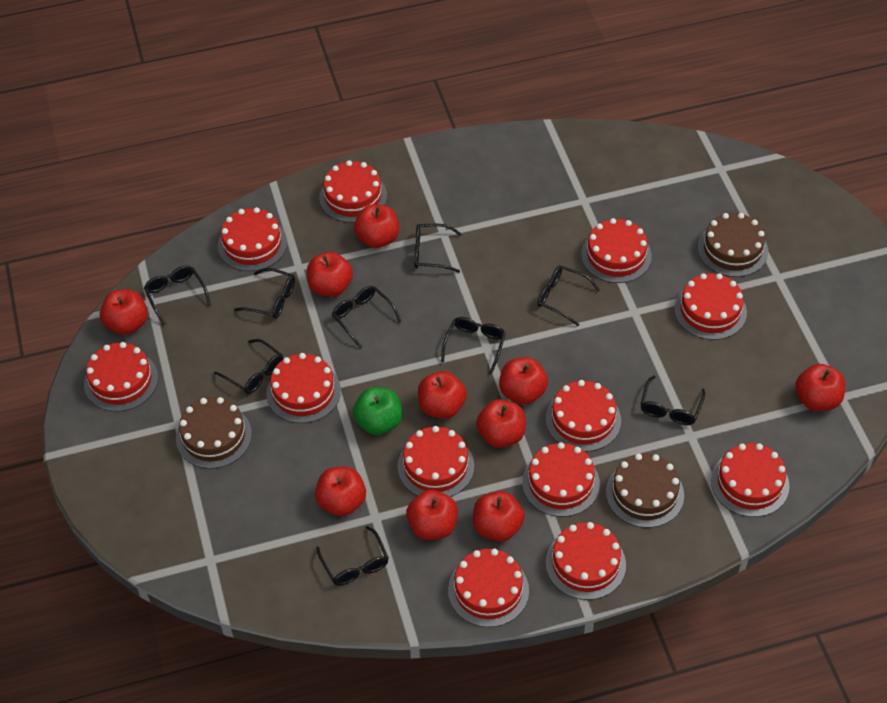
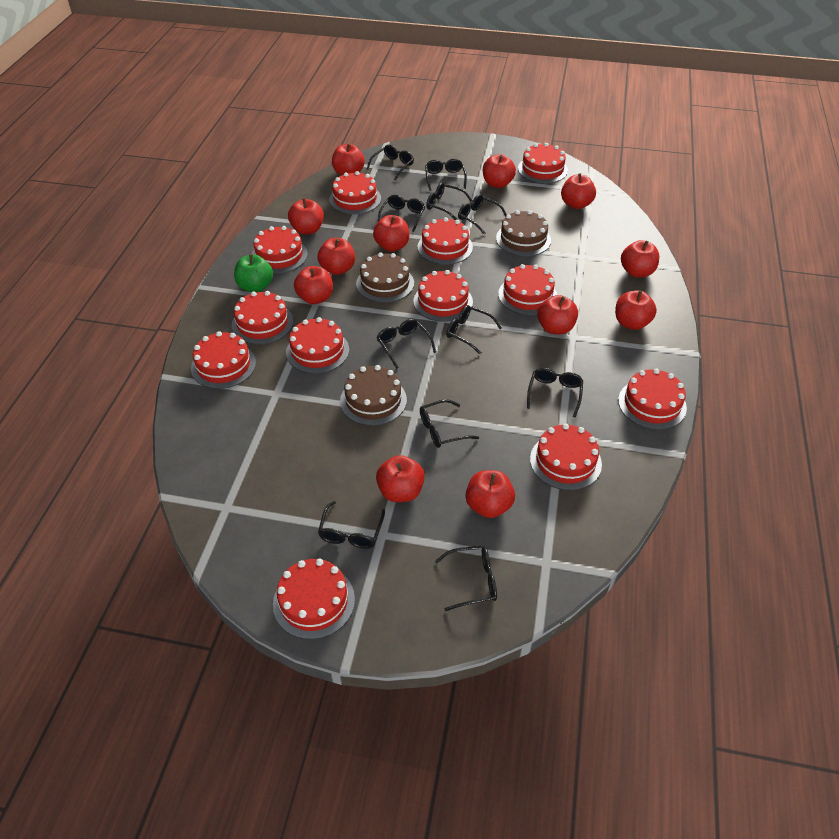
black glasses: 9 -> 11
red apple: 10 -> 12

